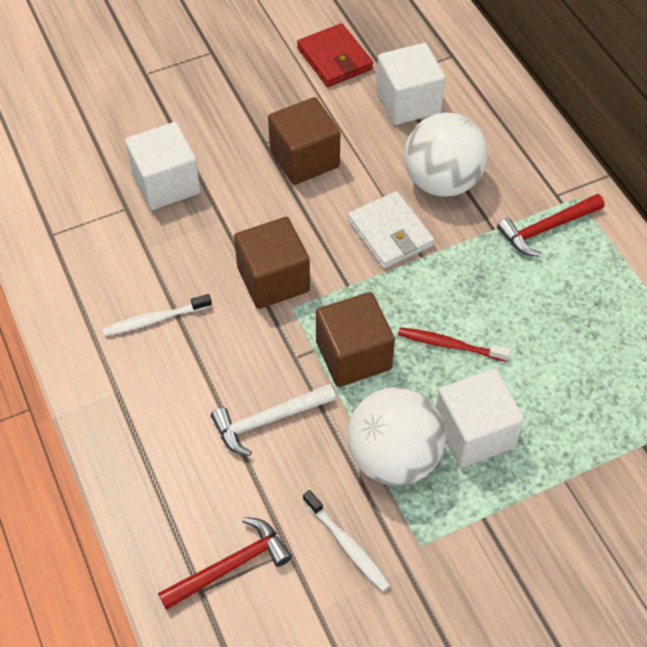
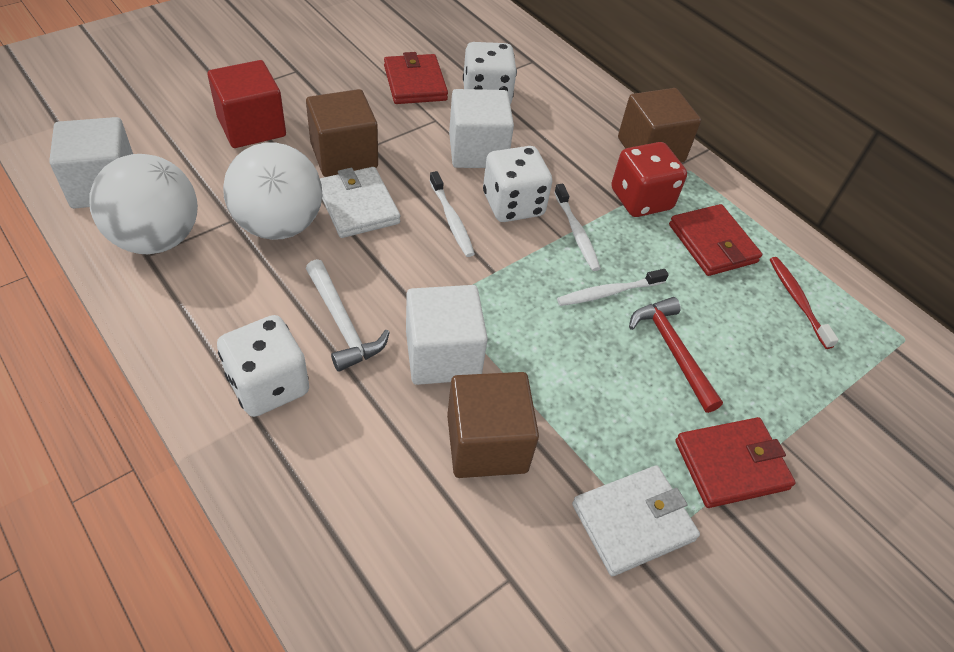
red cube: 0 -> 1
red dice: 0 -> 1
red hammer: 2 -> 1
red wallet: 1 -> 3
white dice: 0 -> 3
white toothbrush: 2 -> 3
white wallet: 1 -> 2

